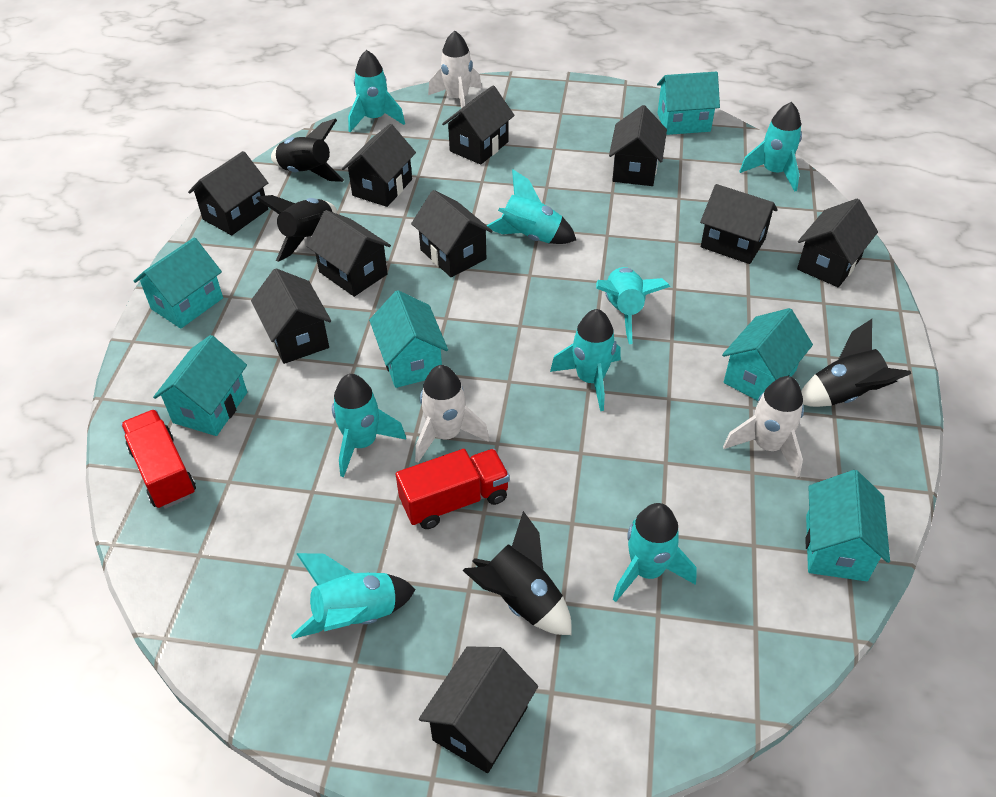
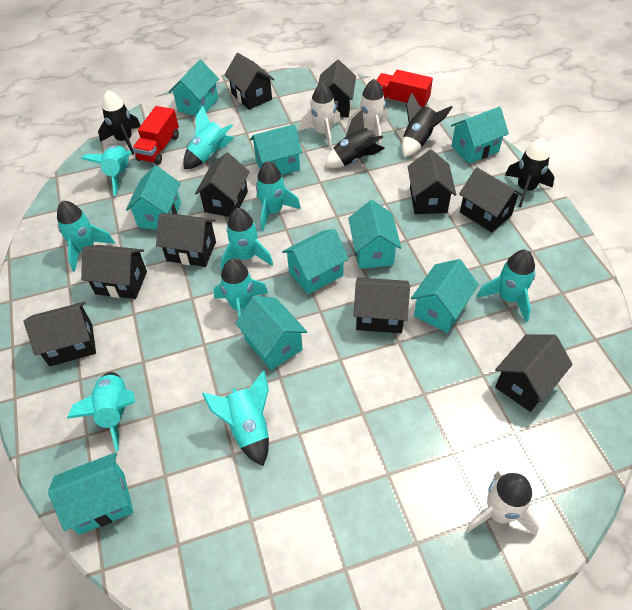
turquoise house: 6 -> 9
turquoise rocket: 8 -> 9

